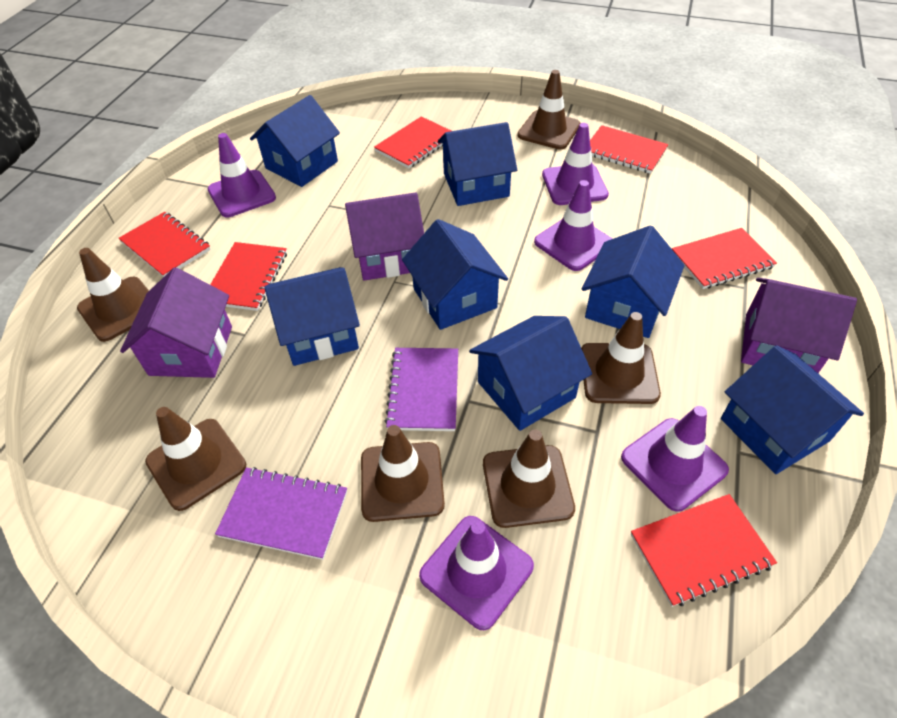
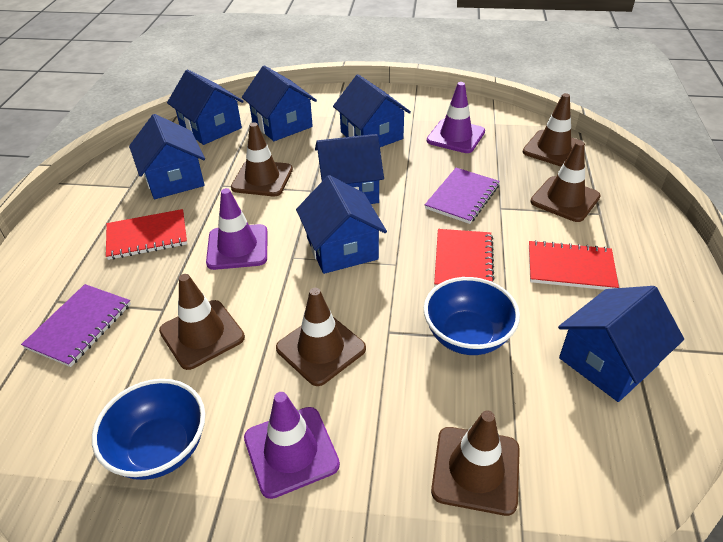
blue bowl: 0 -> 2
purple house: 3 -> 0
purple traffic cone: 5 -> 3
red notebook: 6 -> 3

